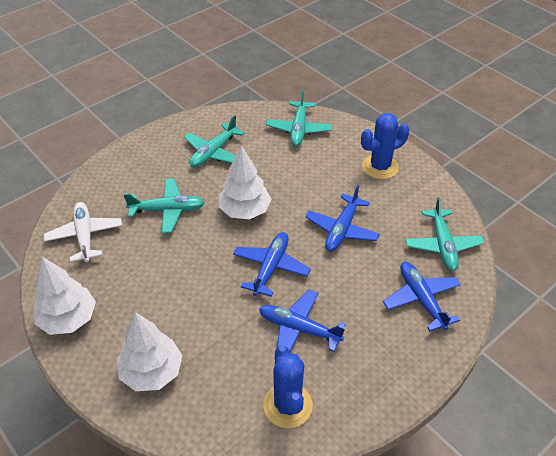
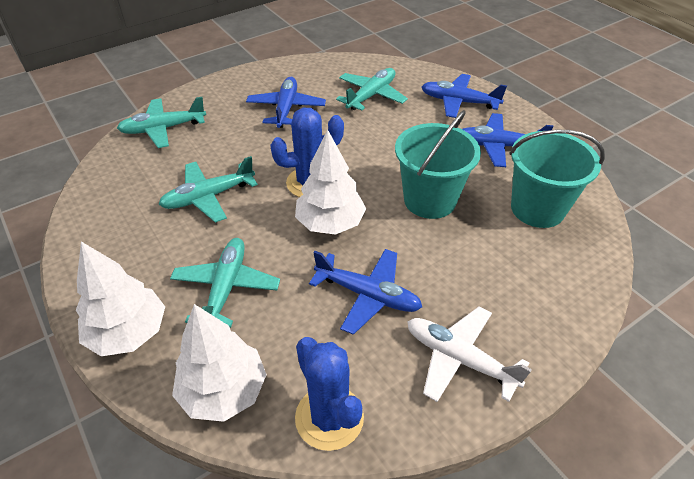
turquoise bucket: 0 -> 2

